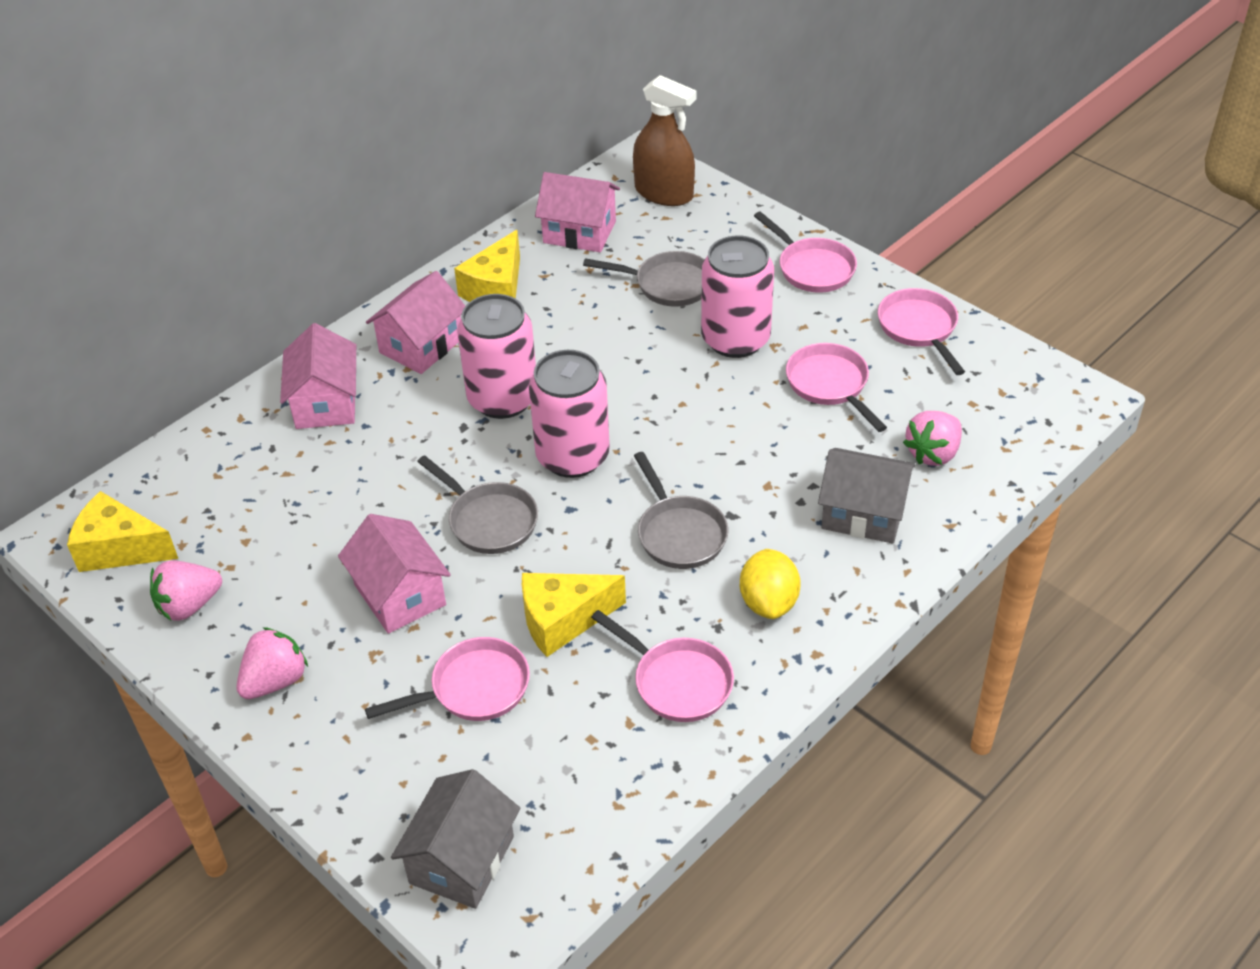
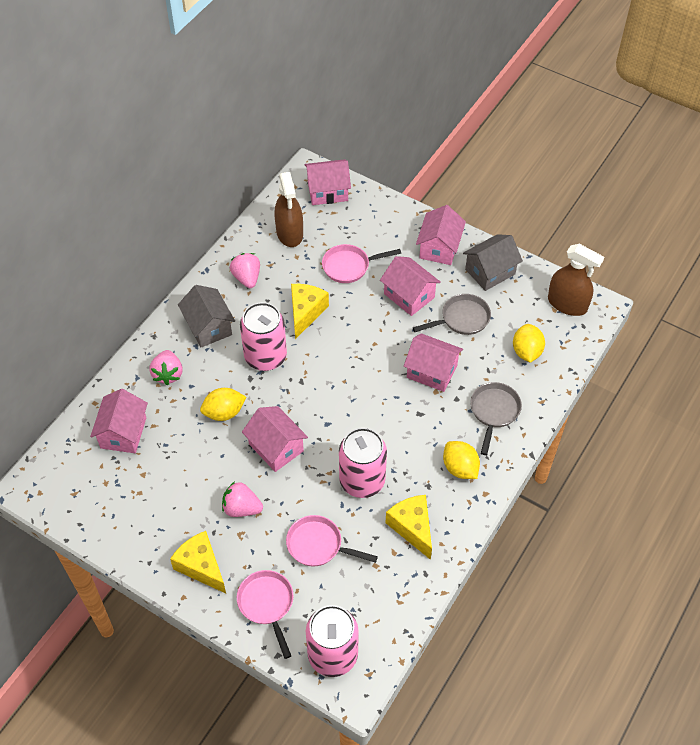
brown spray bottle: 1 -> 2
grey pan: 3 -> 2
pink house: 4 -> 6
pink pan: 5 -> 3
yellow lemon: 1 -> 3

